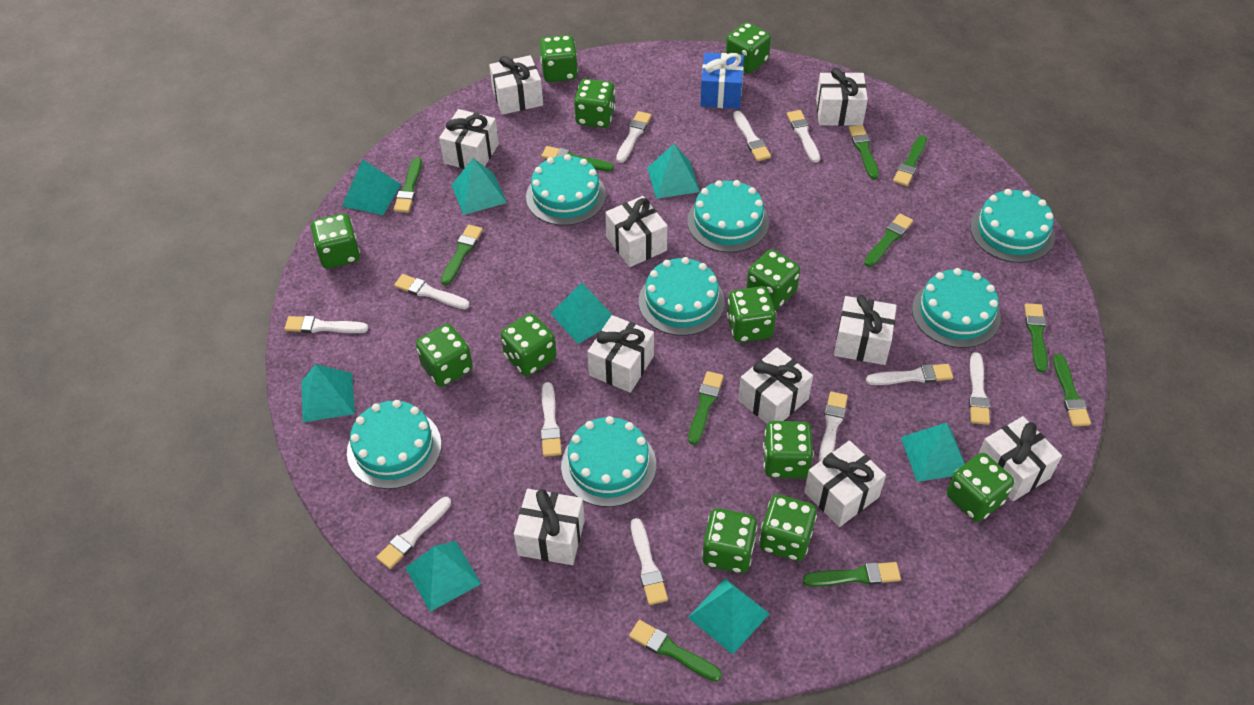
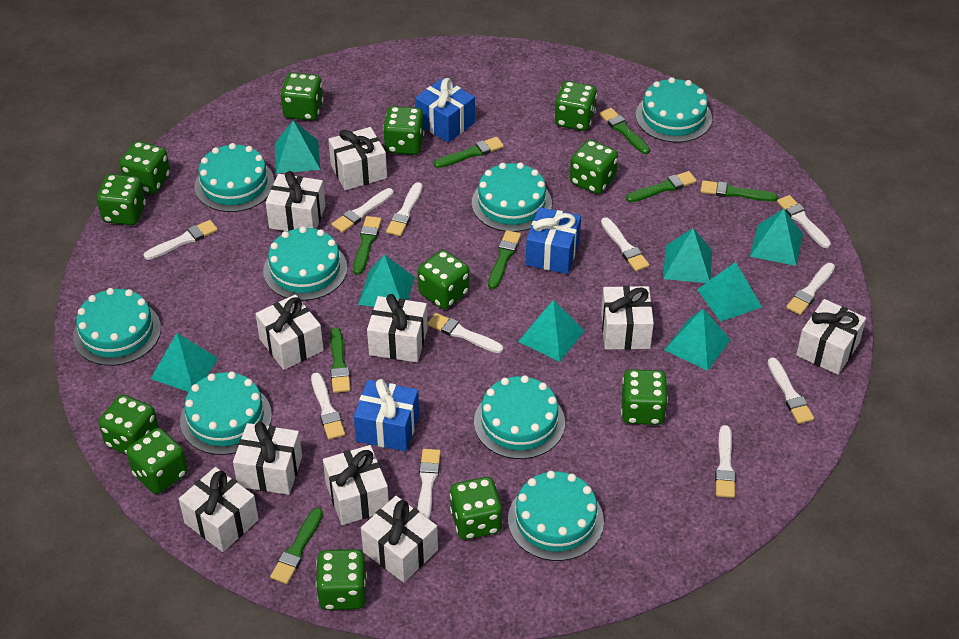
blue gift: 1 -> 3
green brush: 11 -> 8
turquoise cake: 7 -> 8

